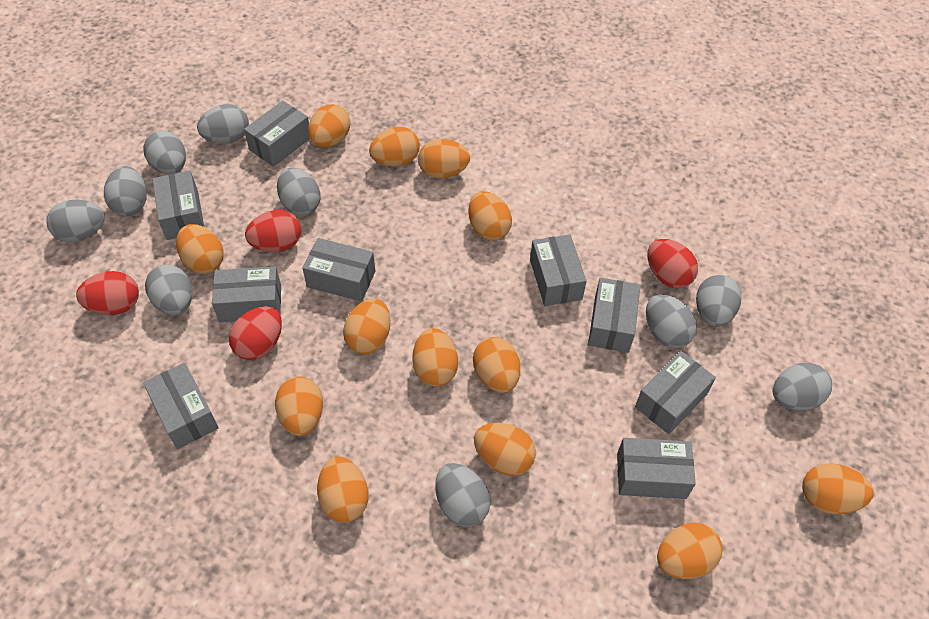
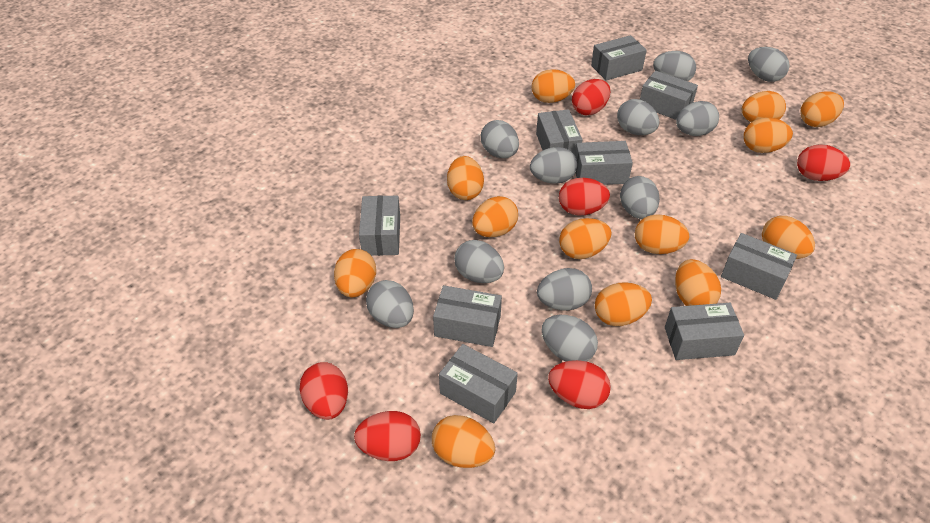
grey egg: 10 -> 11
red egg: 4 -> 6

